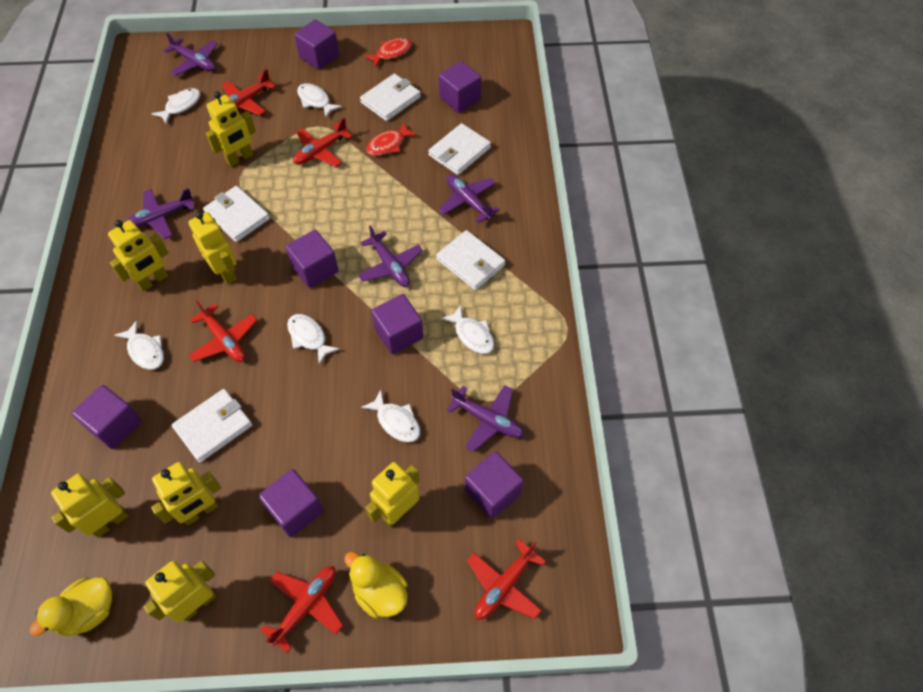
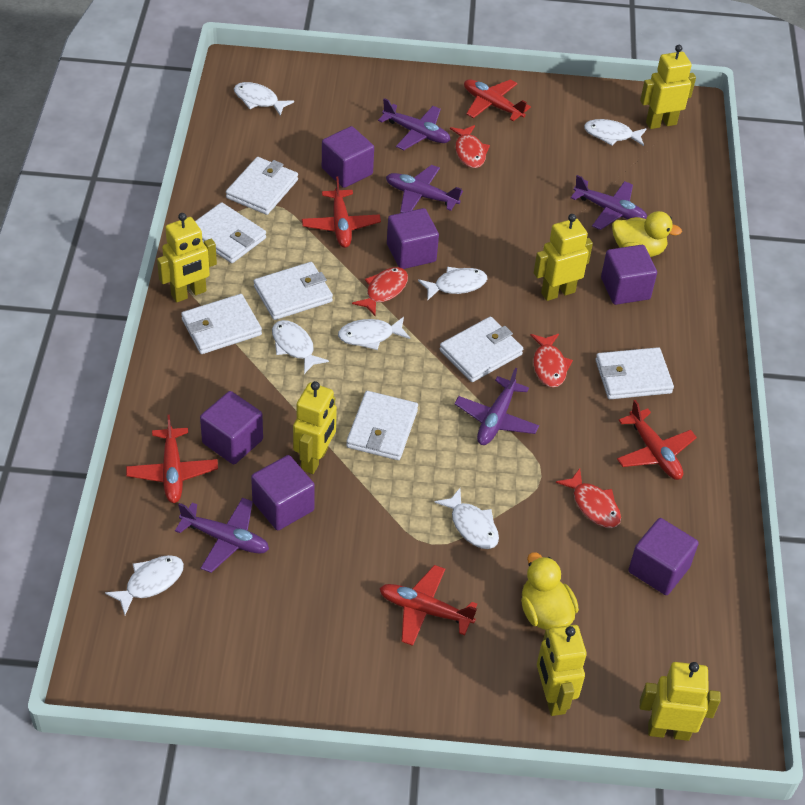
purple cube: 7 -> 6
red fish: 2 -> 4
white fish: 6 -> 7
white wallet: 5 -> 7
yellow robot: 7 -> 6

